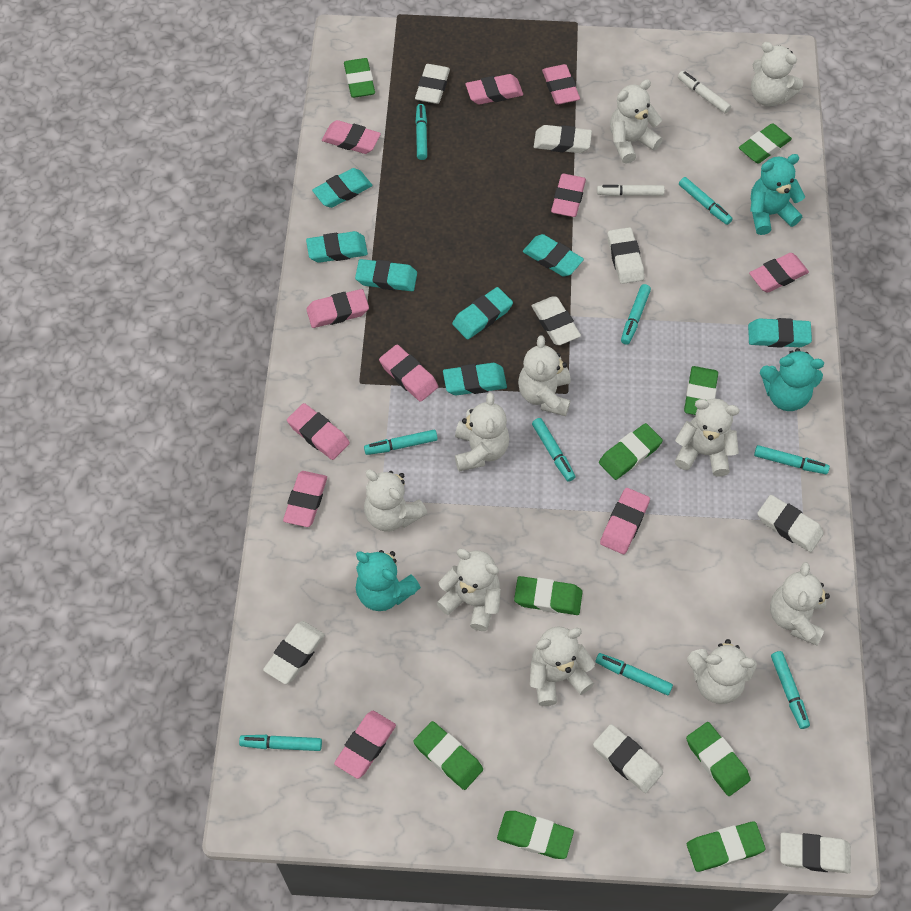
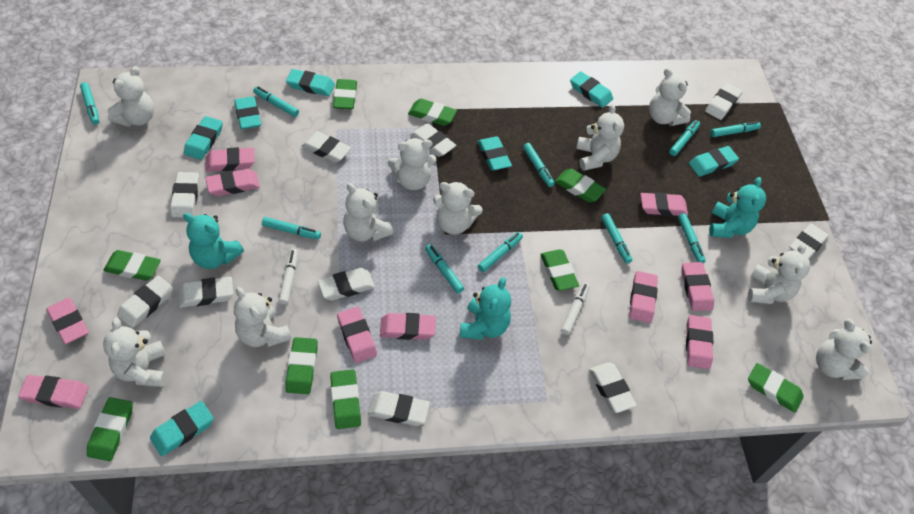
pink eraser: 11 -> 10
turquoise marker: 9 -> 10
white eraser: 8 -> 10

